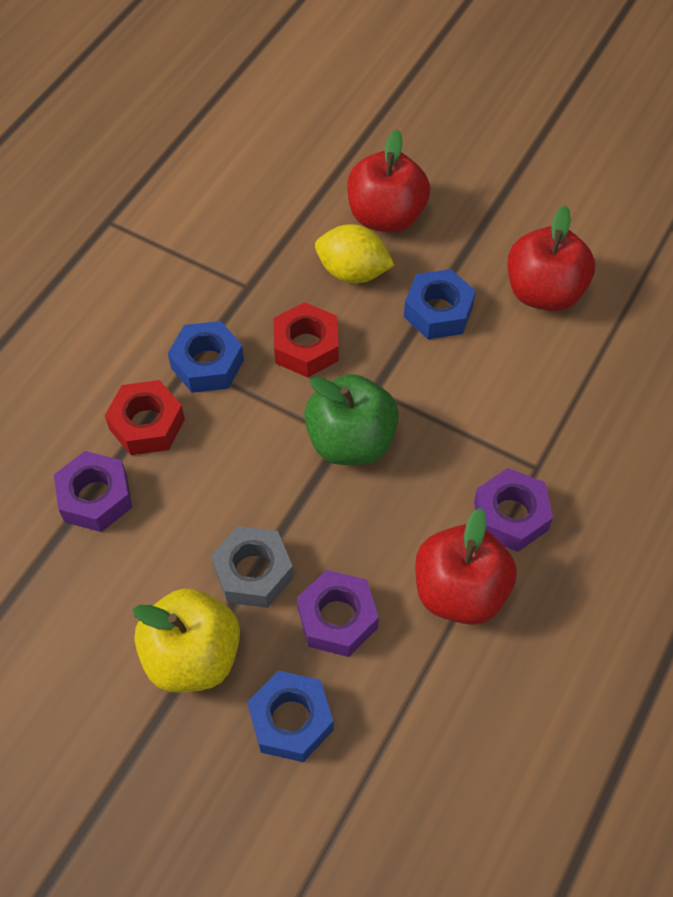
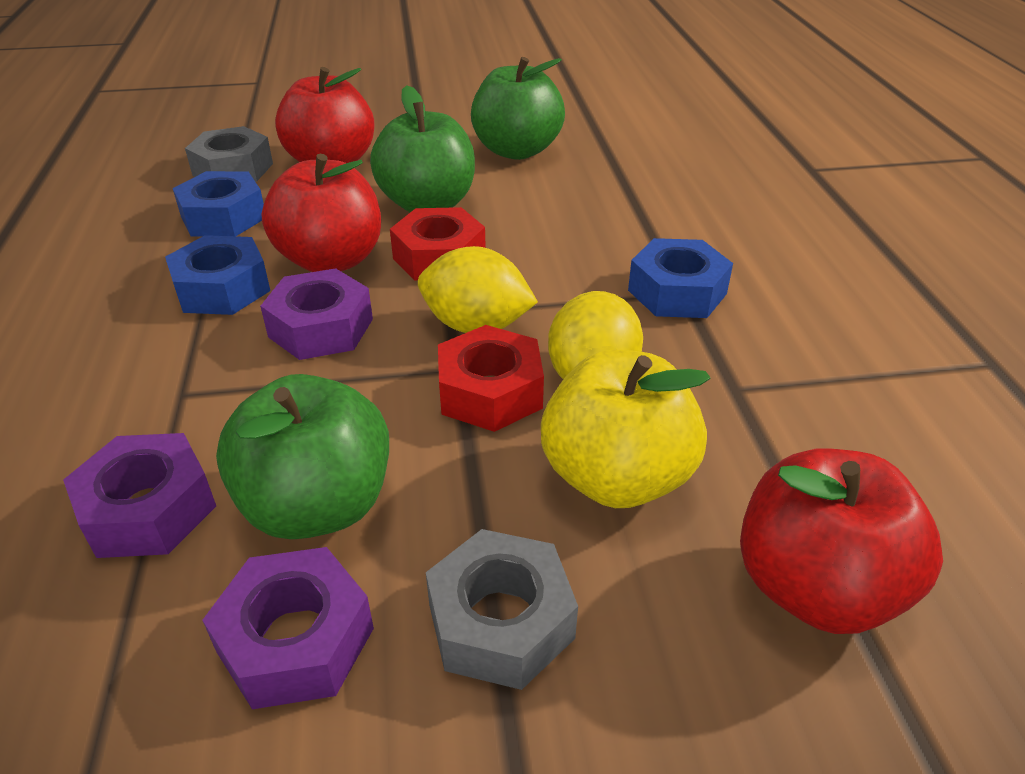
green apple: 1 -> 3
grey nut: 1 -> 2
yellow lemon: 1 -> 2

